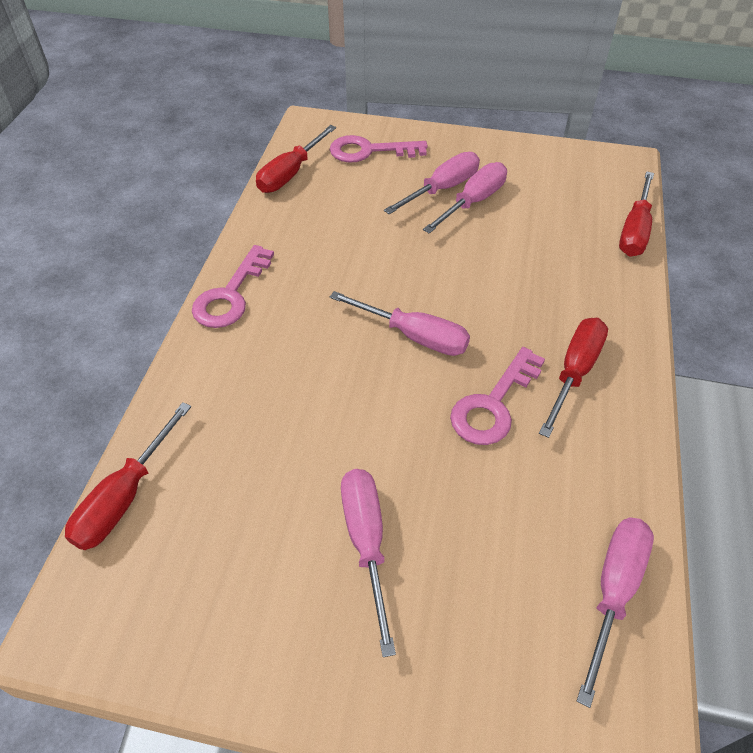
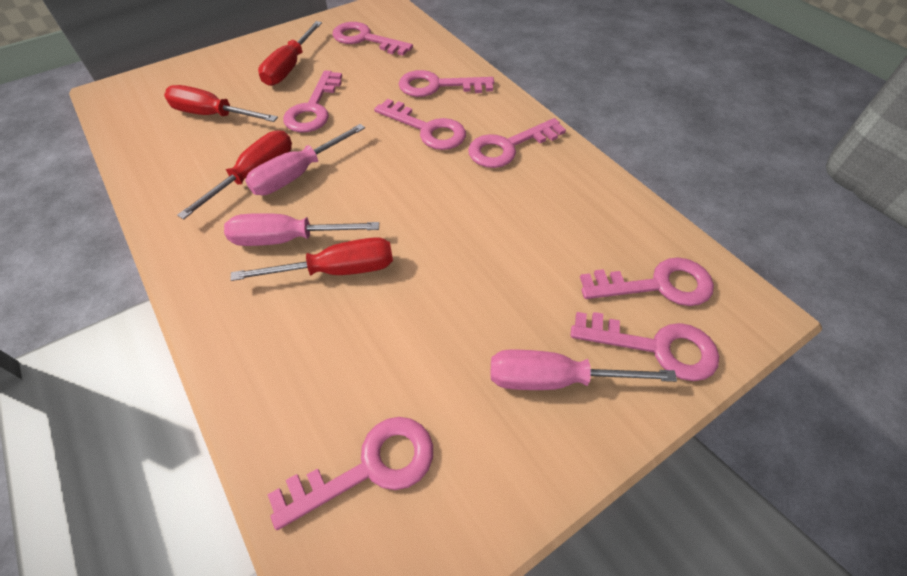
pink key: 3 -> 8
pink screwdriver: 5 -> 3

